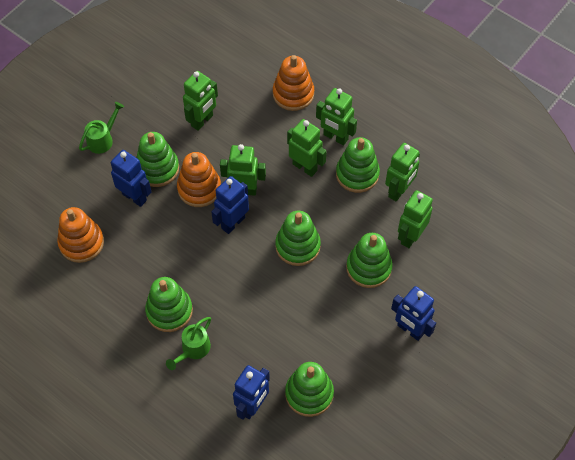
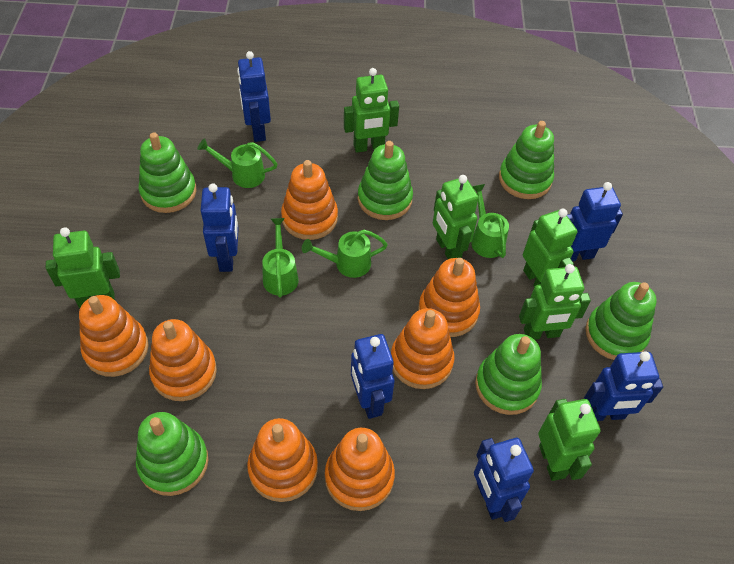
blue robot: 4 -> 6
green watering can: 2 -> 4
orange stacking toy: 3 -> 7

